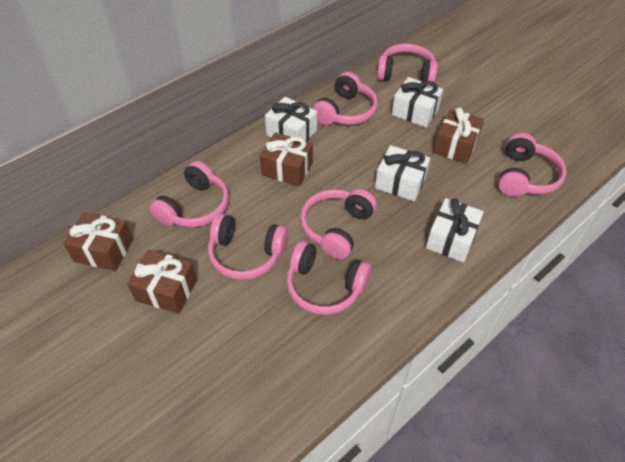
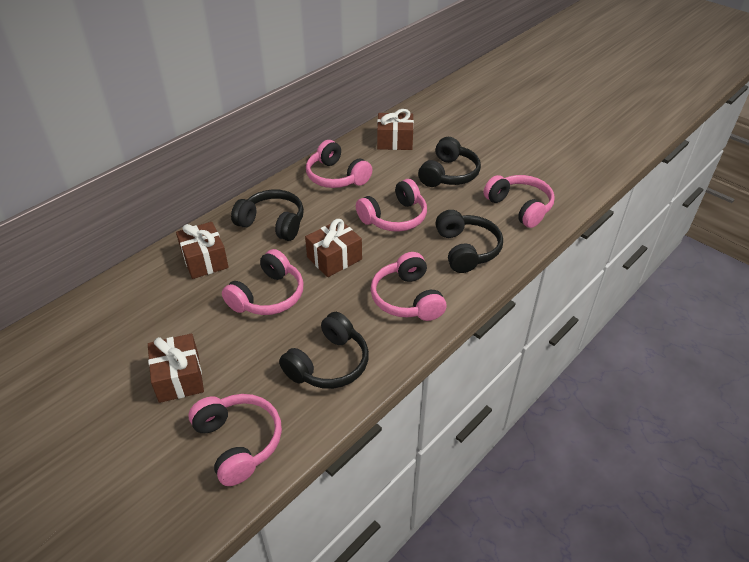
black headphones: 0 -> 4
pink headphones: 7 -> 6
white gift: 4 -> 0

